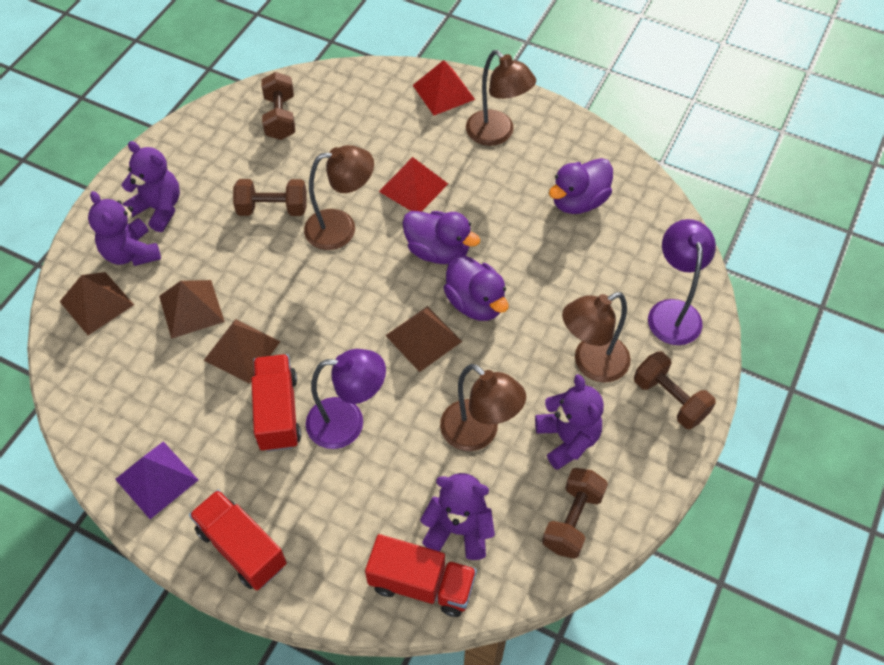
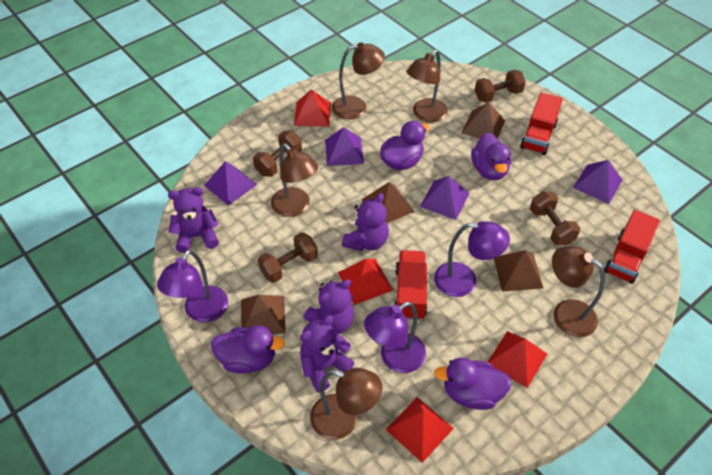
brown lamp: 4 -> 5
purple duck: 3 -> 4
purple lamp: 2 -> 3
purple pyramid: 1 -> 4
red pyramid: 2 -> 4

